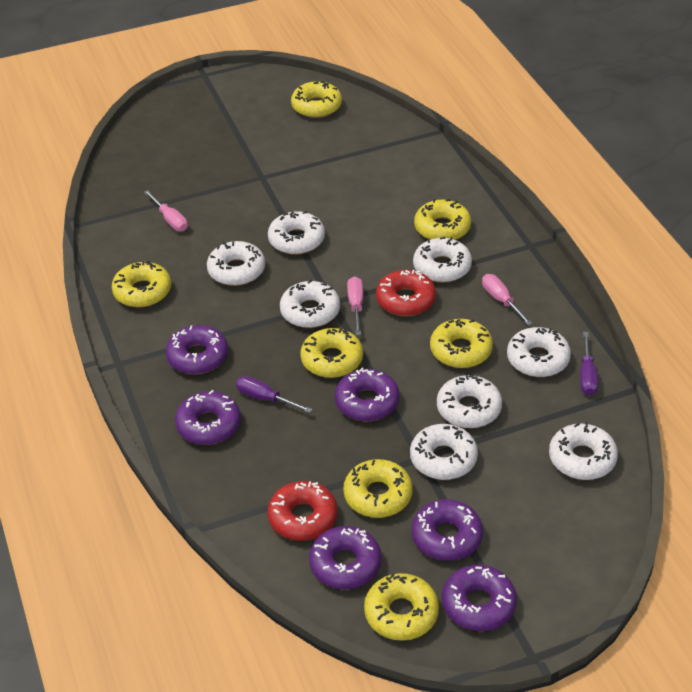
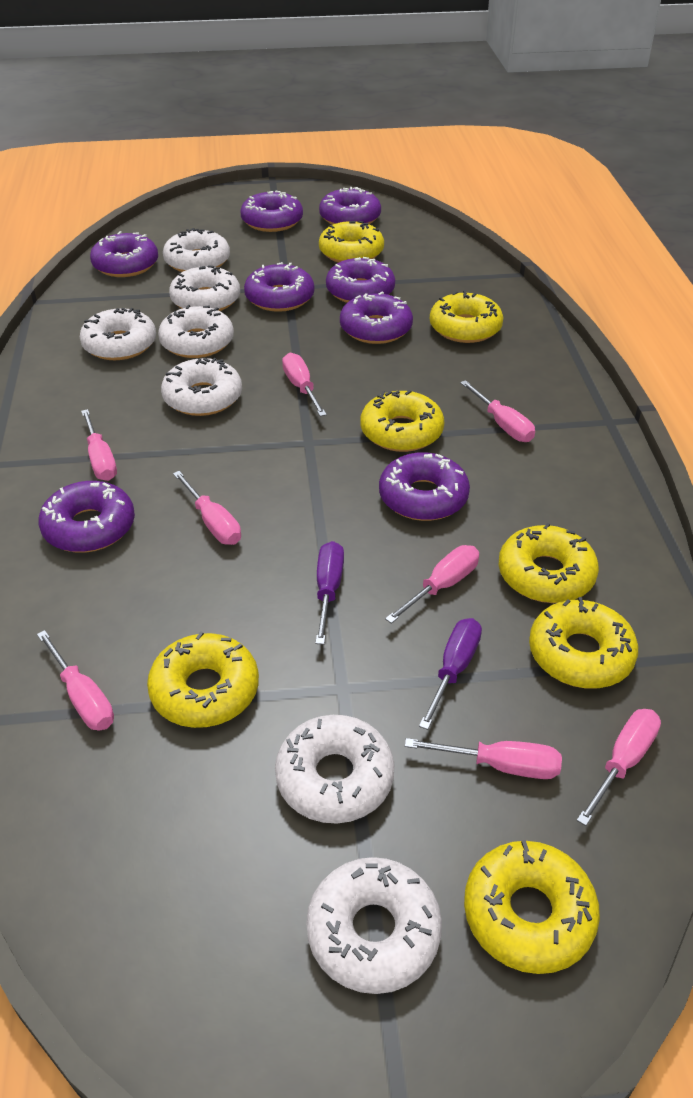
pink screwdriver: 3 -> 8
purple donut: 6 -> 8
red donut: 2 -> 0
white donut: 8 -> 7

